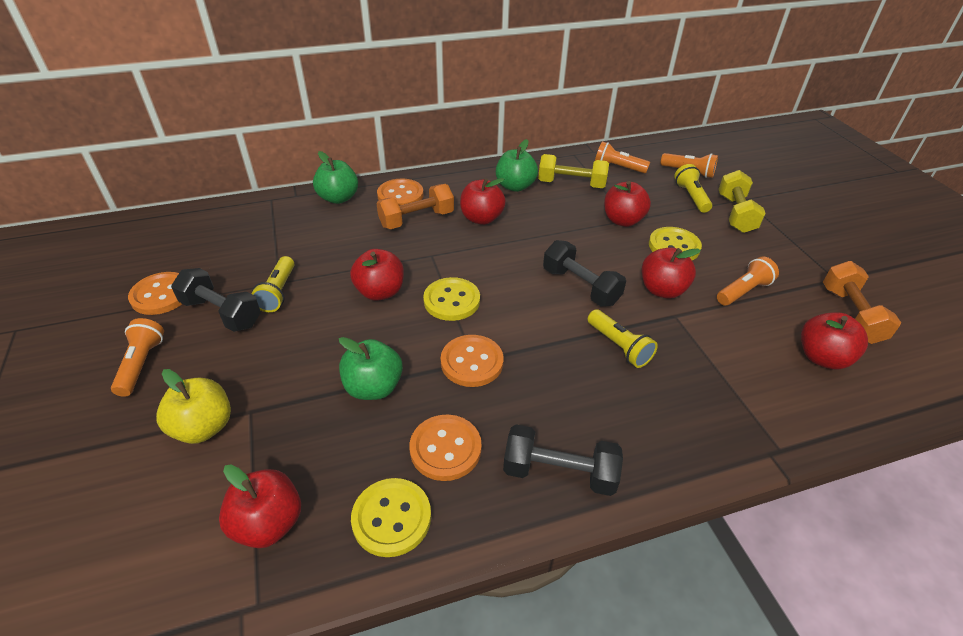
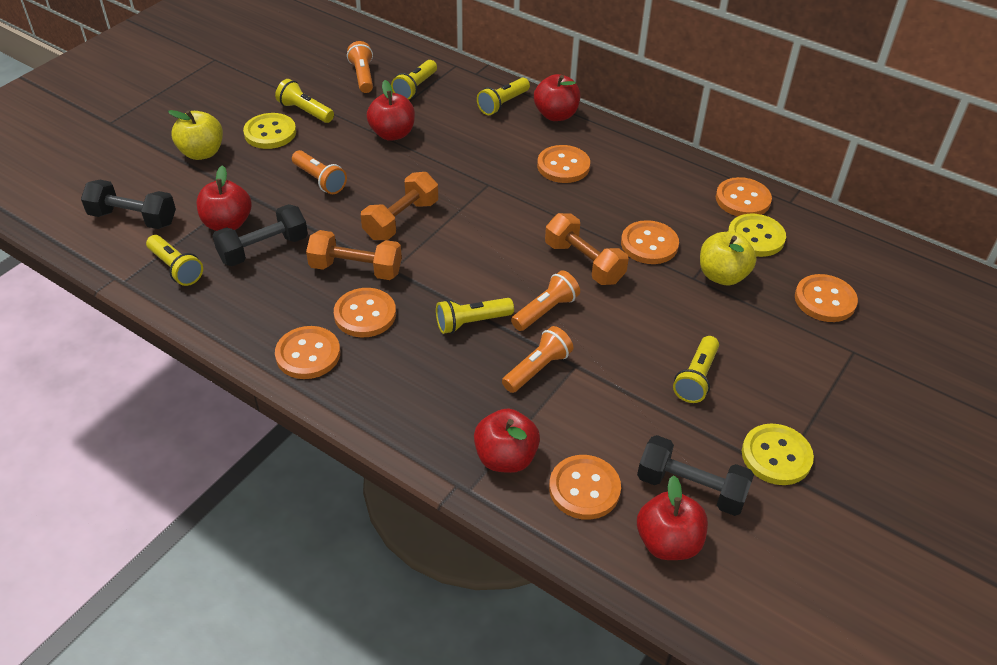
green apple: 3 -> 0
orange button: 4 -> 7
orange dumbbell: 2 -> 3
red apple: 6 -> 5
yellow apple: 1 -> 2
yellow dumbbell: 2 -> 0
yellow flashlight: 3 -> 6

